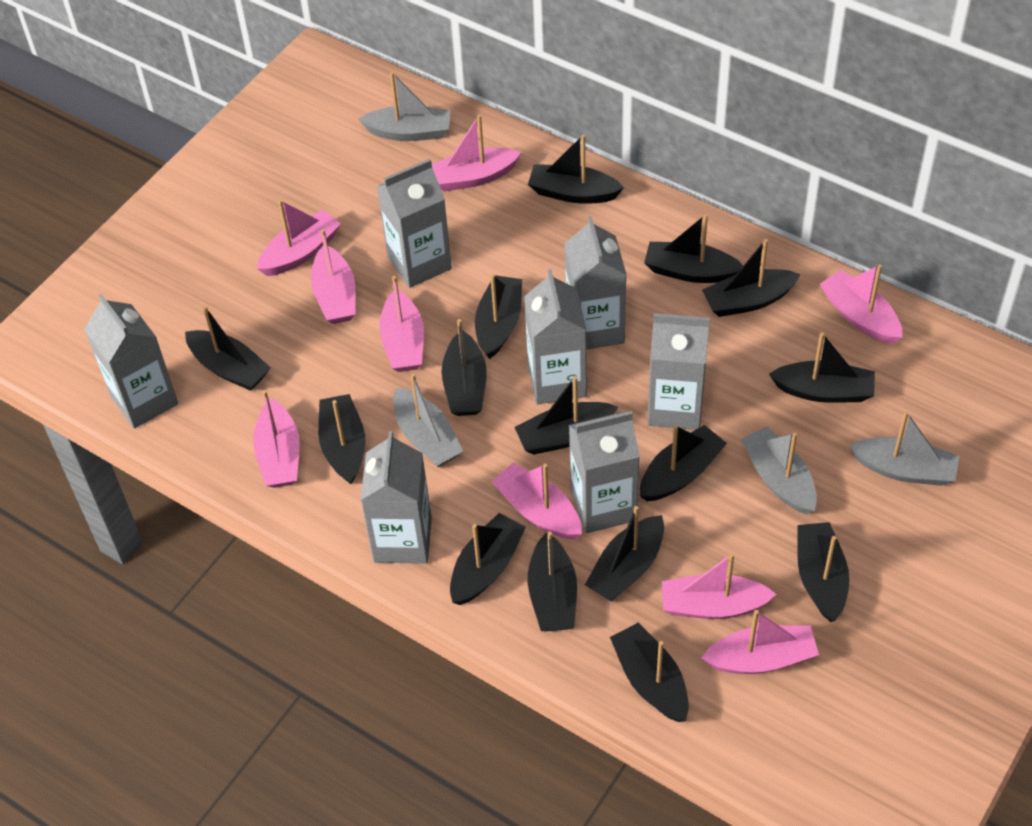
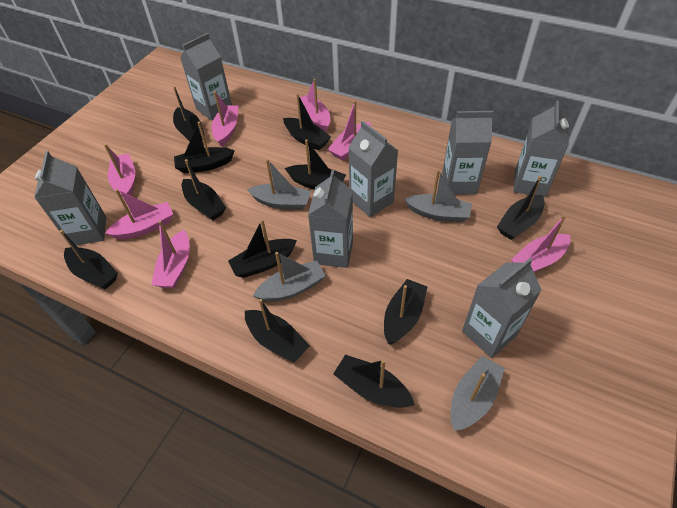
black boat: 15 -> 11
pink boat: 9 -> 7

